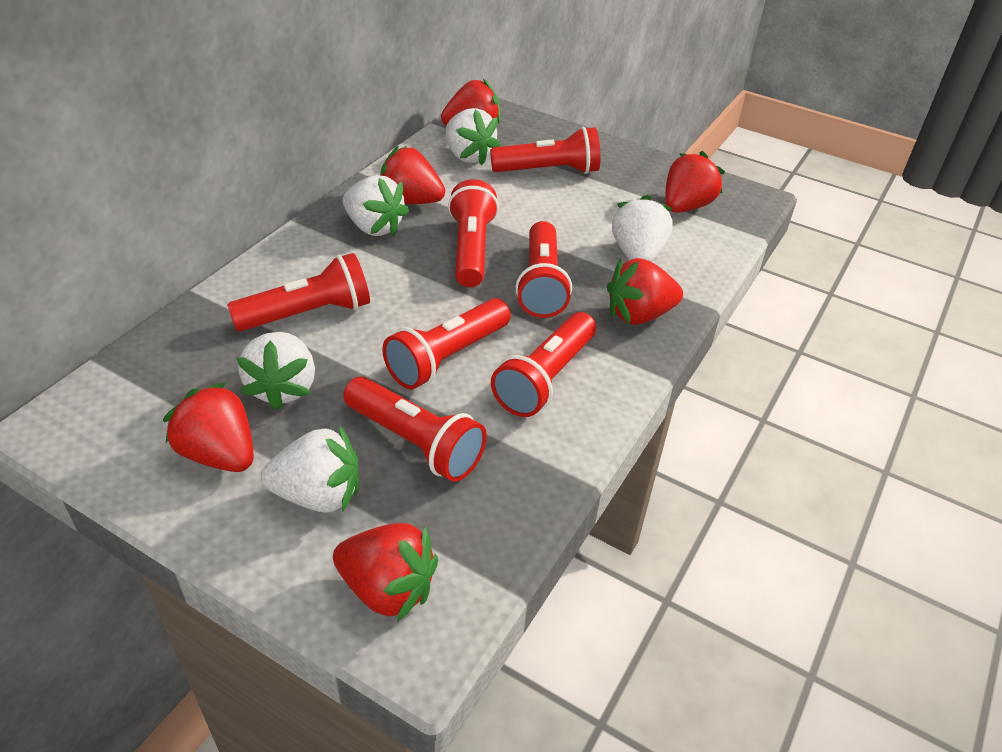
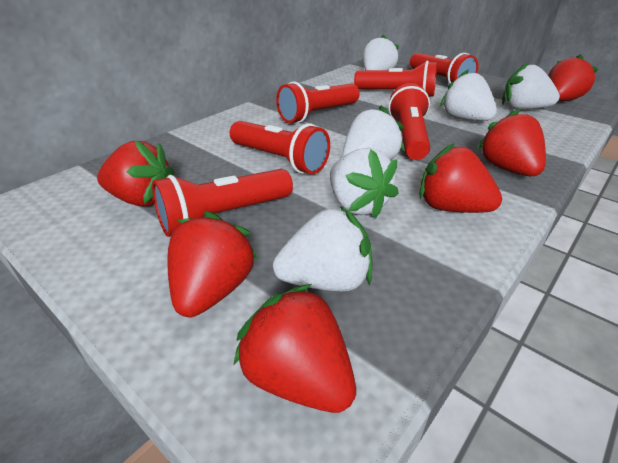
red flashlight: 7 -> 6
white strawberry: 5 -> 6

